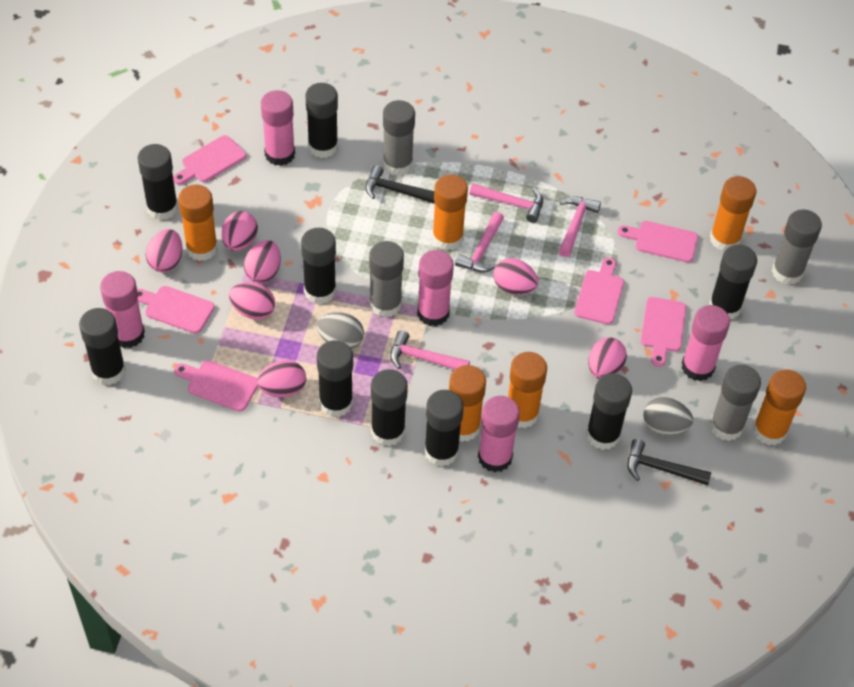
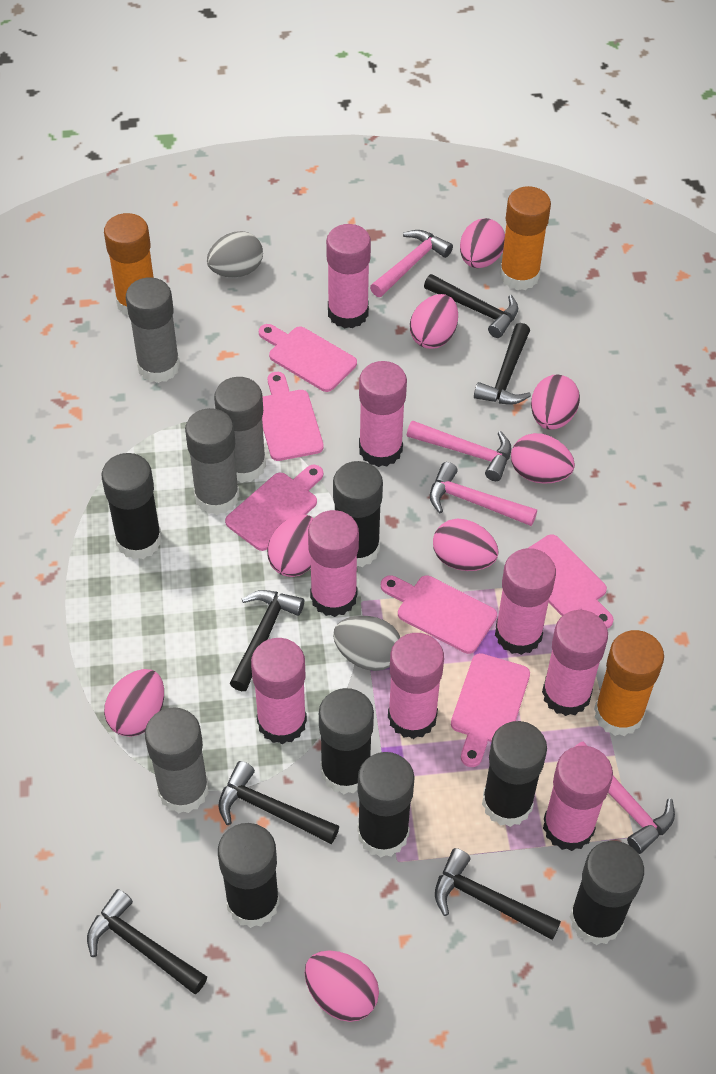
black glue stick: 9 -> 7
black hammer: 2 -> 6
orange glue stick: 6 -> 3
pink egg: 7 -> 8
pink glue stick: 5 -> 8

